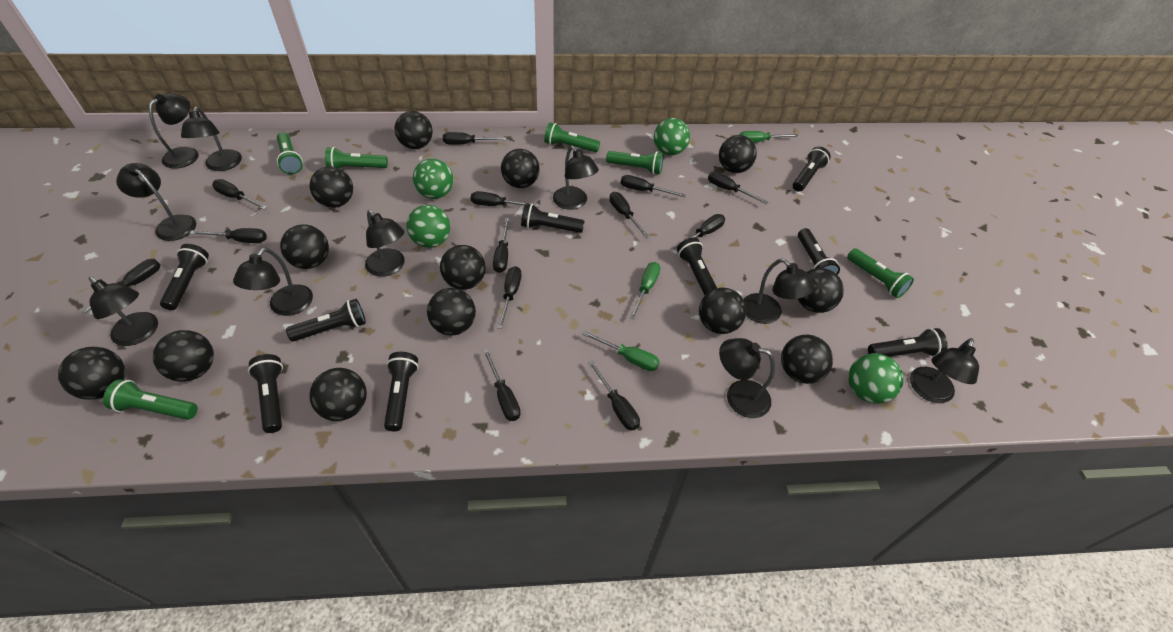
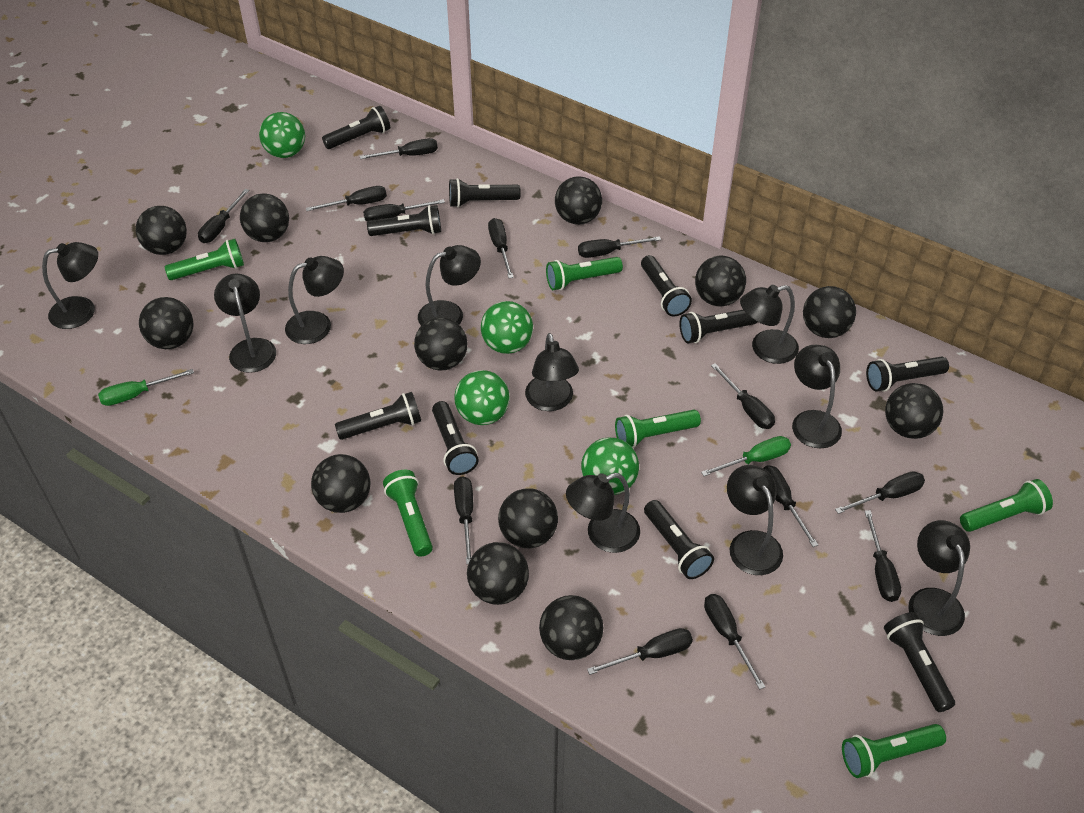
black ball: 13 -> 12
black flashlight: 9 -> 10
green screwdriver: 3 -> 2

